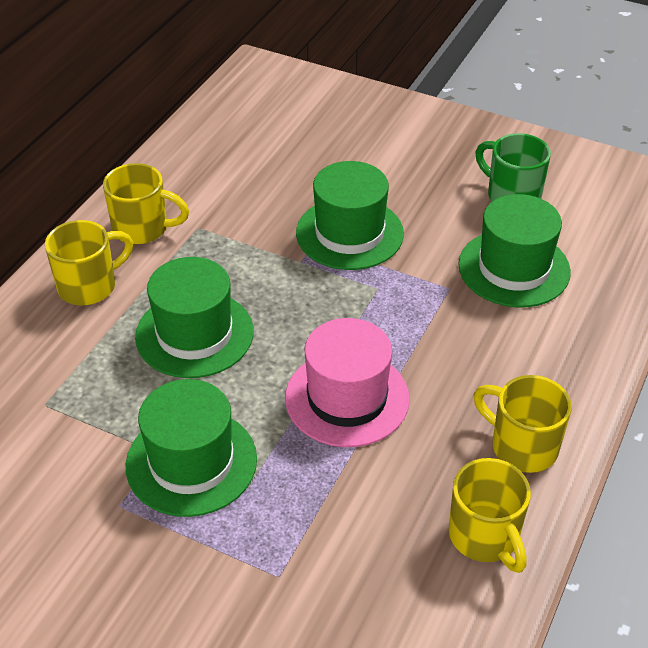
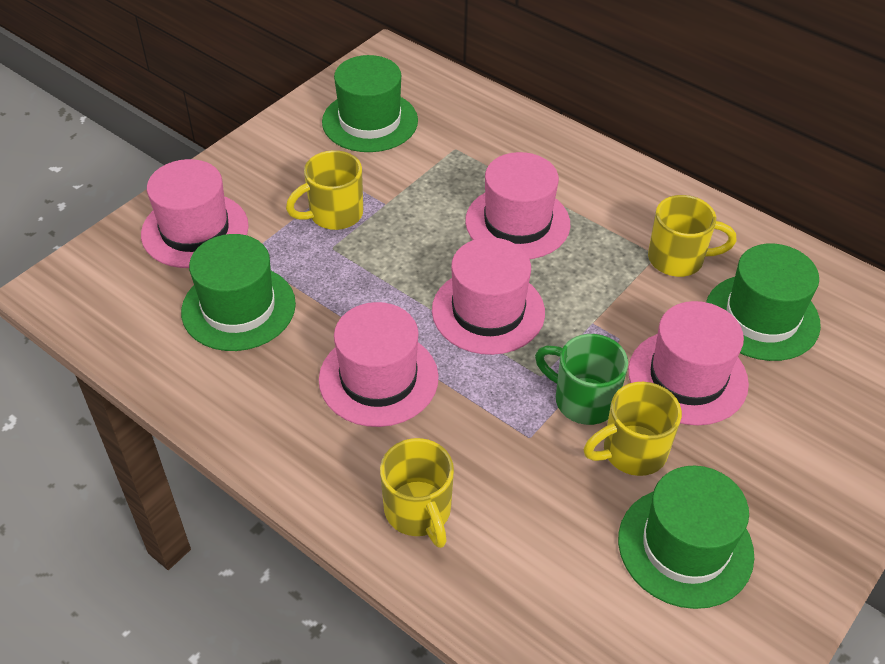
pink hat: 1 -> 5

